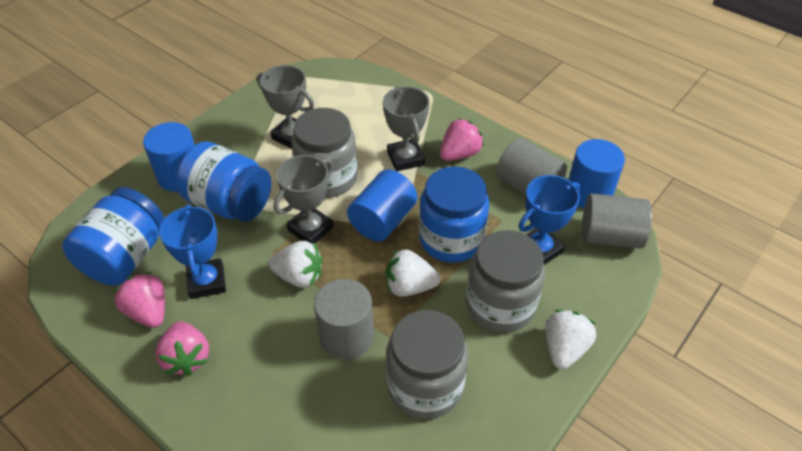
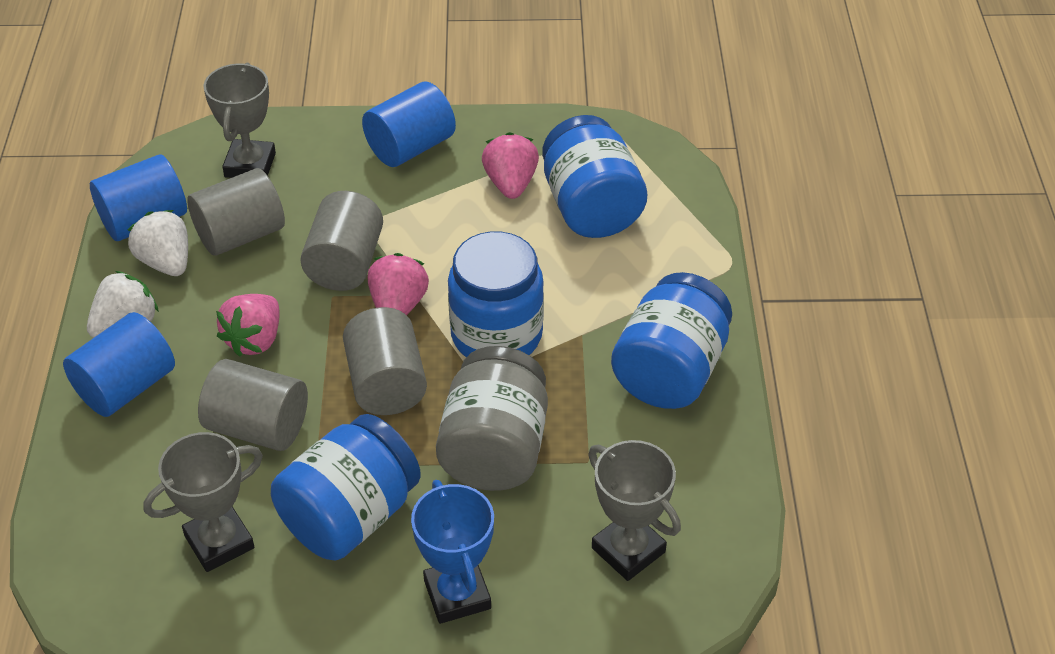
blue jar: 3 -> 4
blue trophy: 2 -> 1
grey cylinder: 3 -> 4
grey jar: 3 -> 1
white strawberry: 3 -> 2

